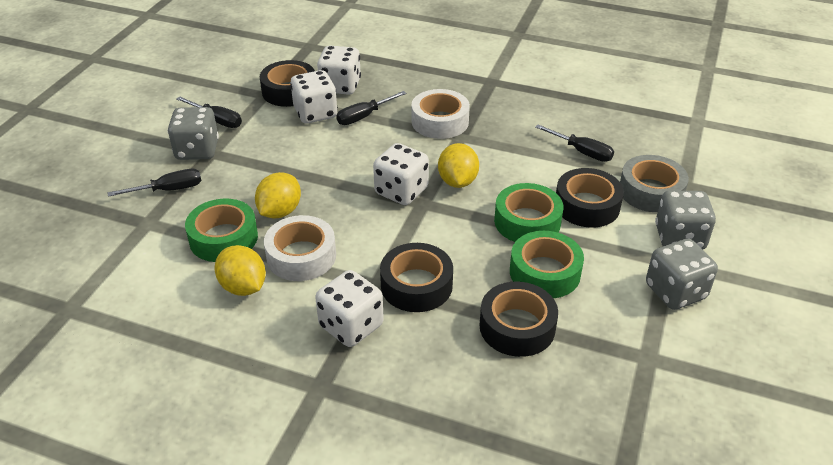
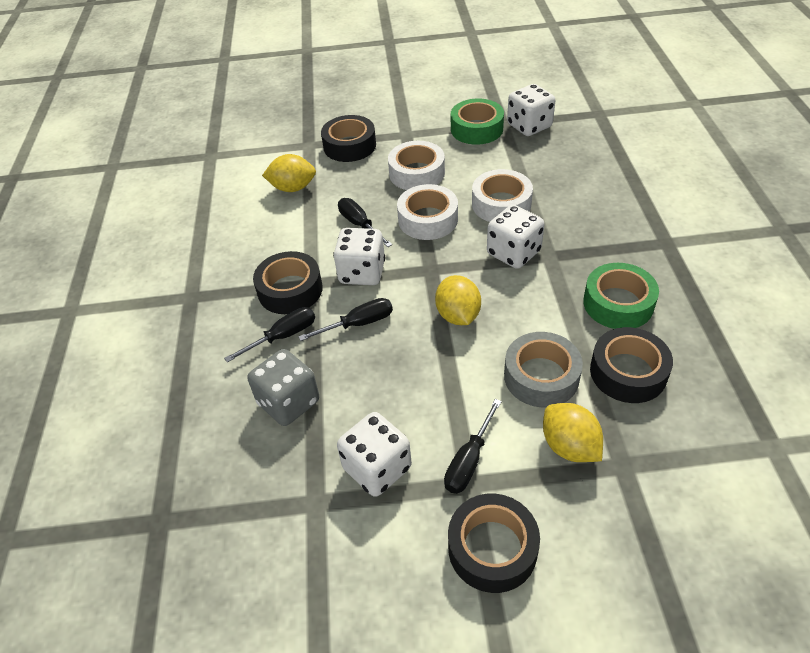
green tape: 3 -> 2
grey dice: 3 -> 1
white tape: 2 -> 3

